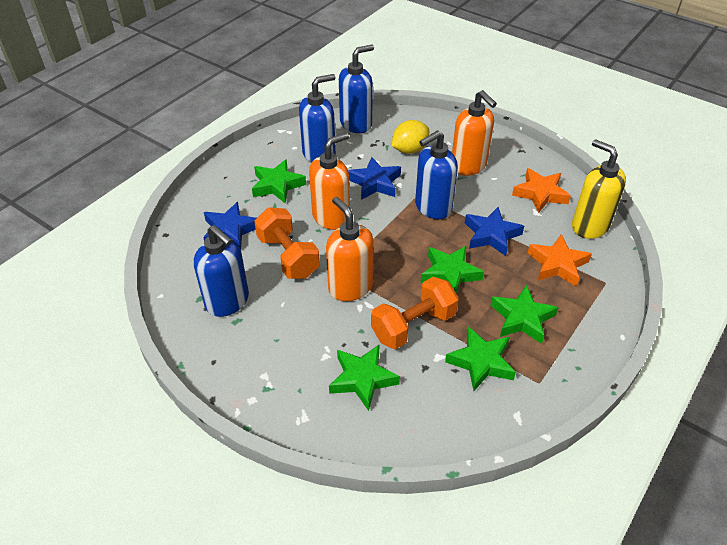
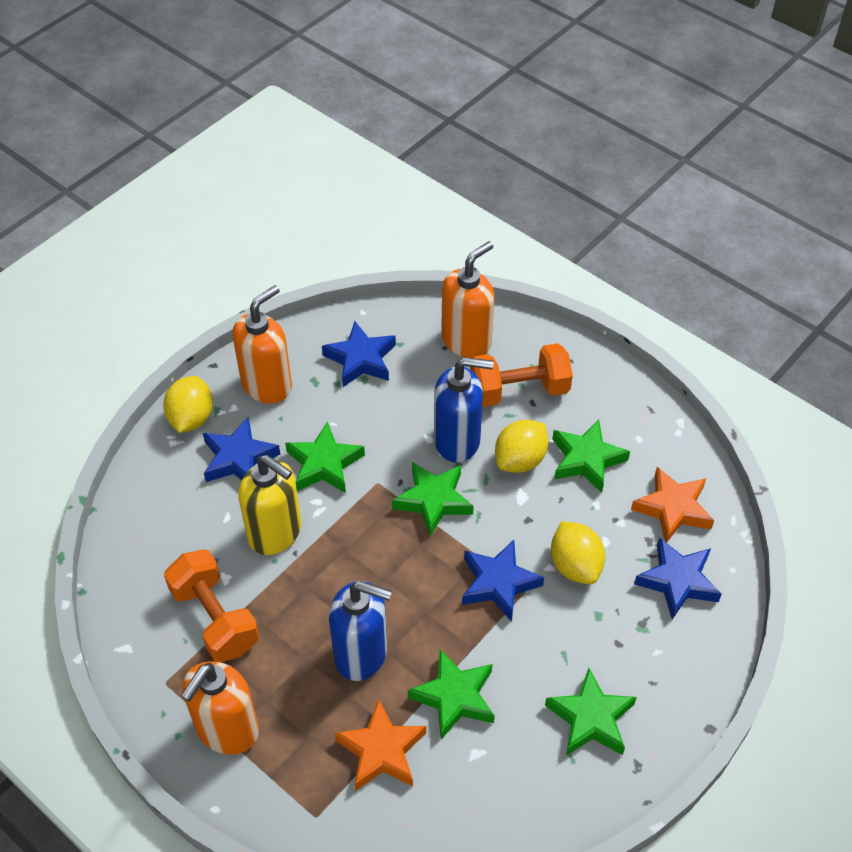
blue soap dispenser: 4 -> 2
blue star: 3 -> 4
yellow lemon: 1 -> 3

